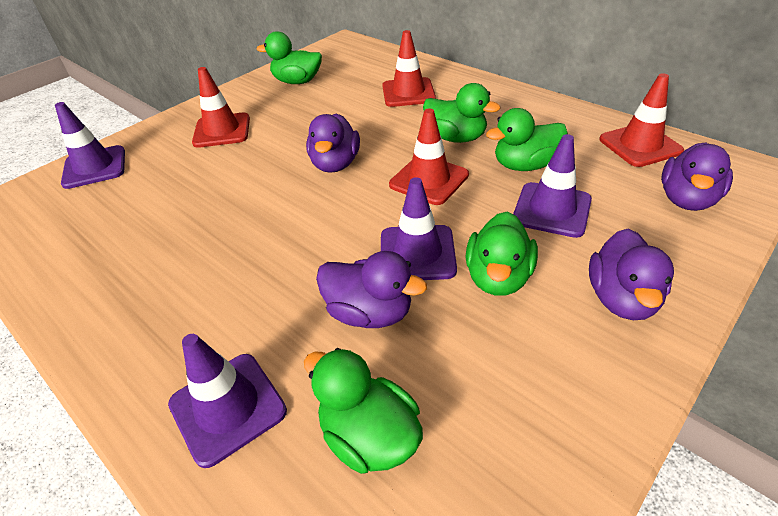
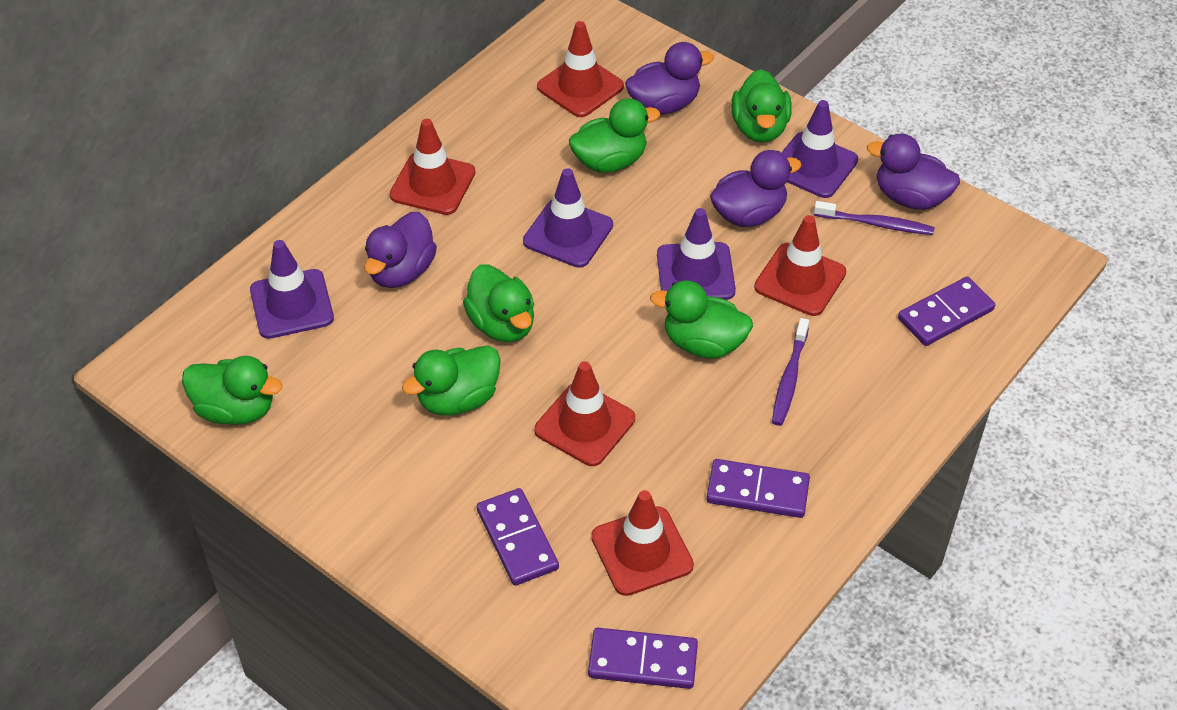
green duck: 5 -> 6
purple domino: 0 -> 4
purple toothbrush: 0 -> 2
red traffic cone: 4 -> 5

